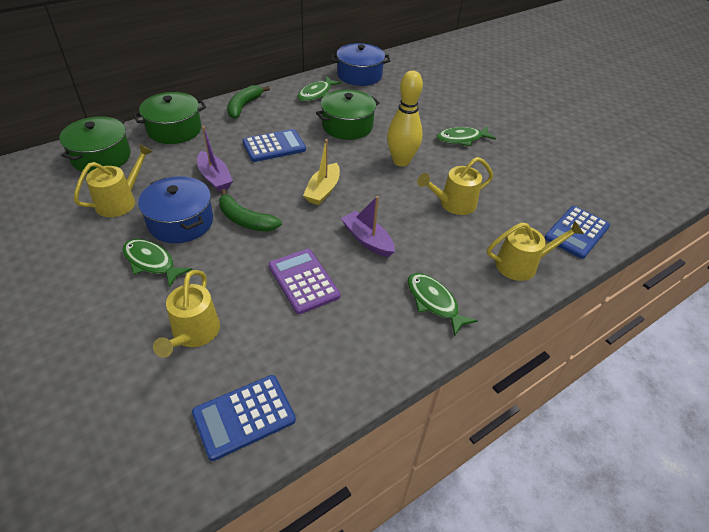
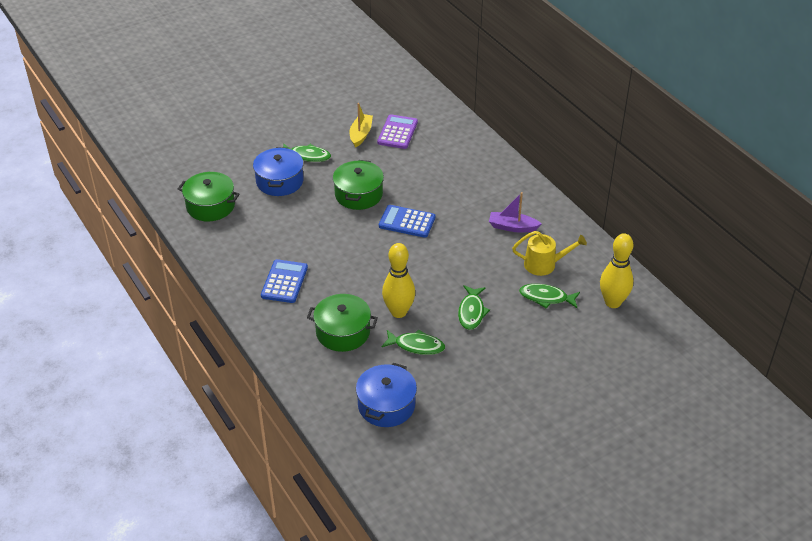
blue calculator: 3 -> 2
green banana: 2 -> 0
purple boat: 2 -> 1
yellow bowling pin: 1 -> 2
yellow watering can: 4 -> 1

